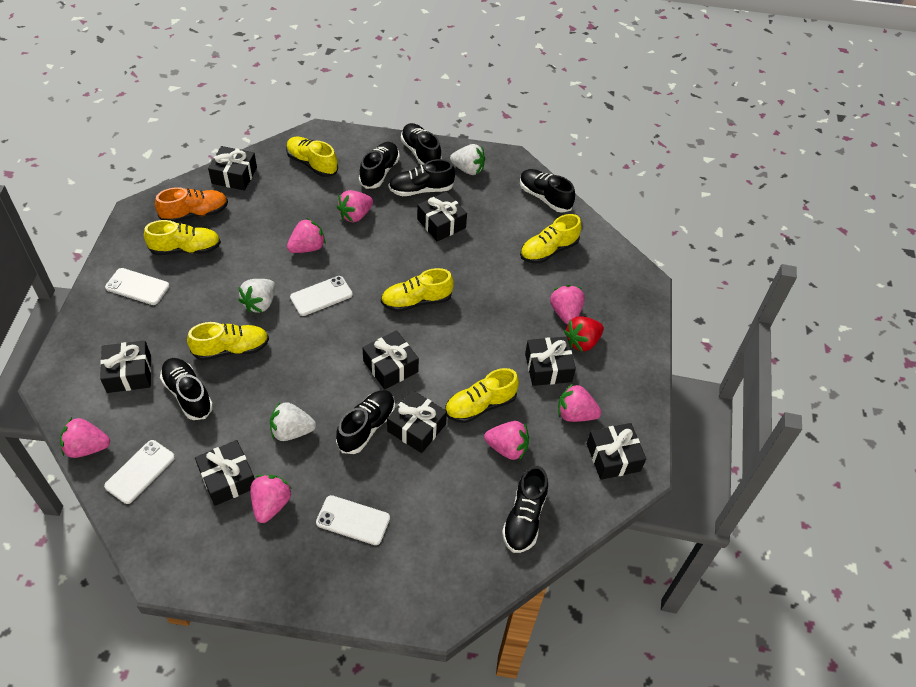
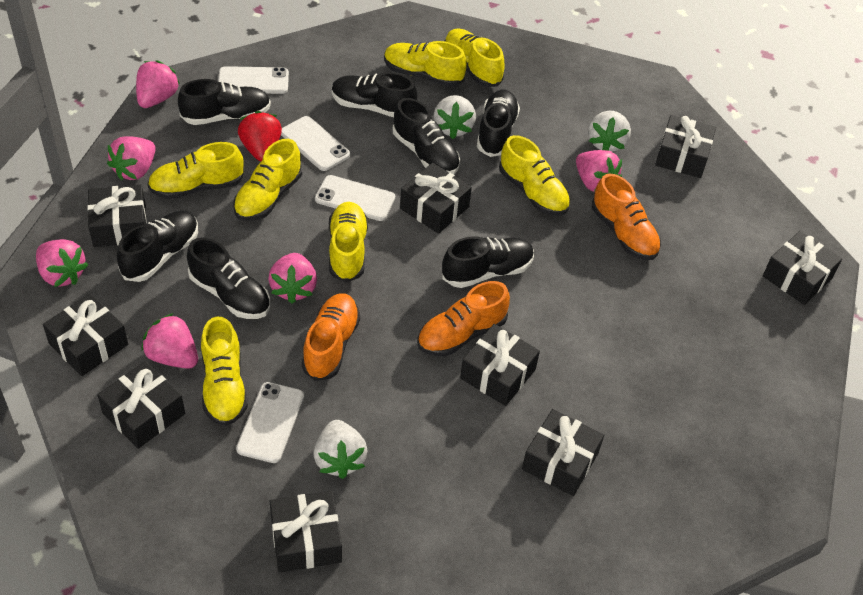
black gift: 8 -> 9
orange shoe: 1 -> 3
pink strawberry: 7 -> 6
yellow shoe: 6 -> 7

